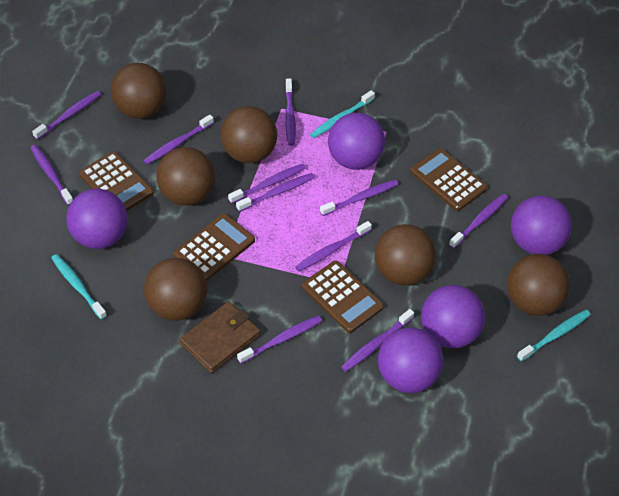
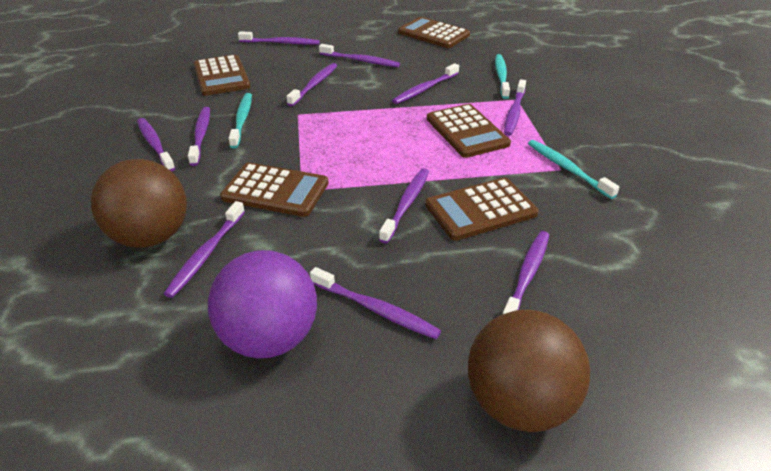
brown ball: 6 -> 2
brown calculator: 4 -> 5
brown wallet: 1 -> 0
purple ball: 5 -> 1

